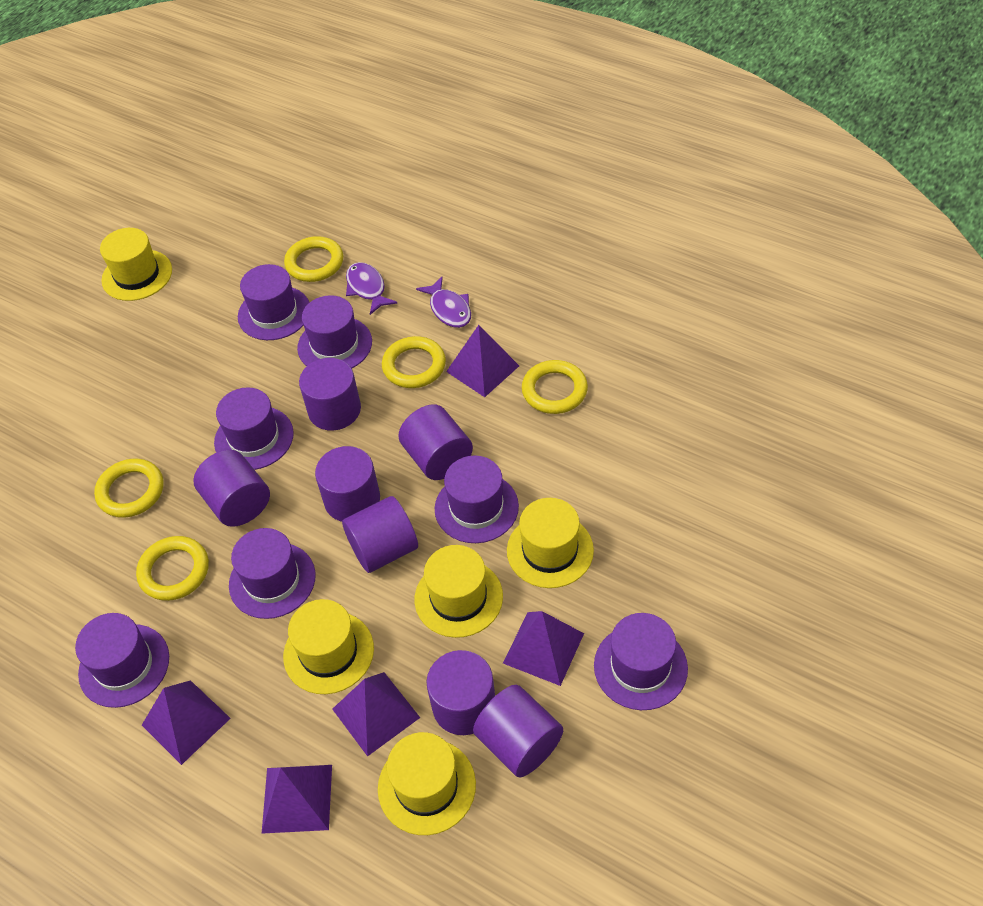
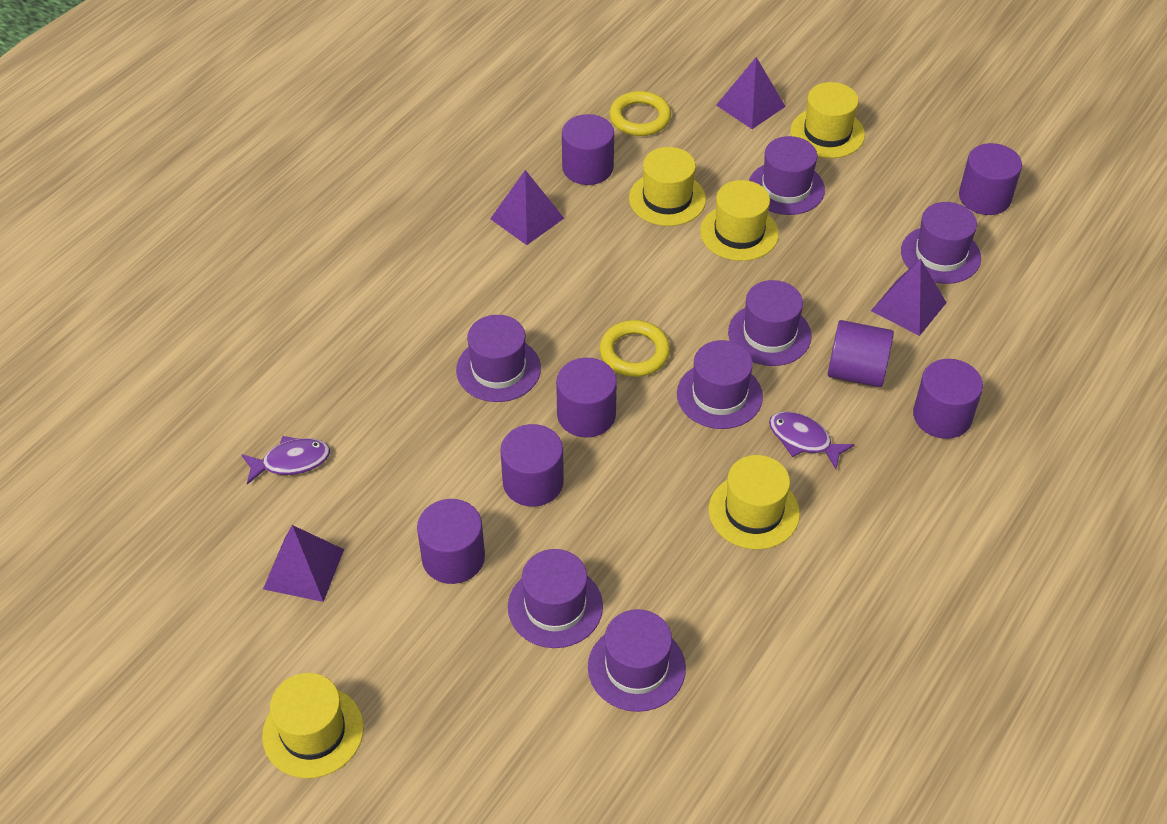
purple pyramid: 5 -> 4
yellow ring: 5 -> 2

